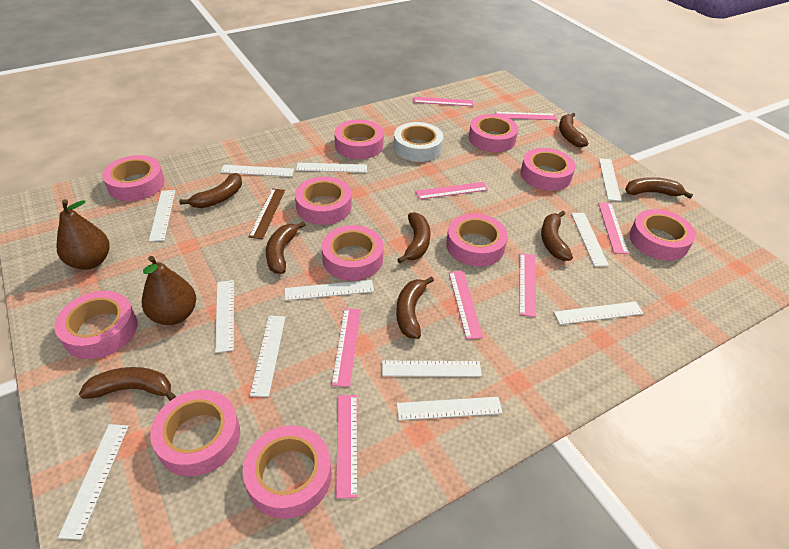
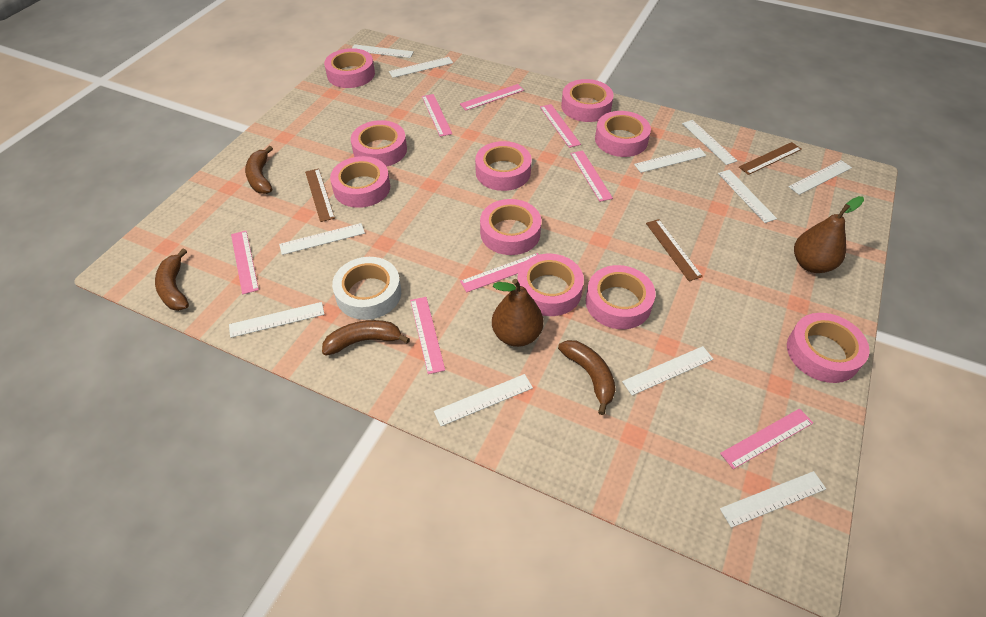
brown banana: 8 -> 4
brown ruler: 1 -> 3
pink tape: 11 -> 10
white ruler: 12 -> 11

